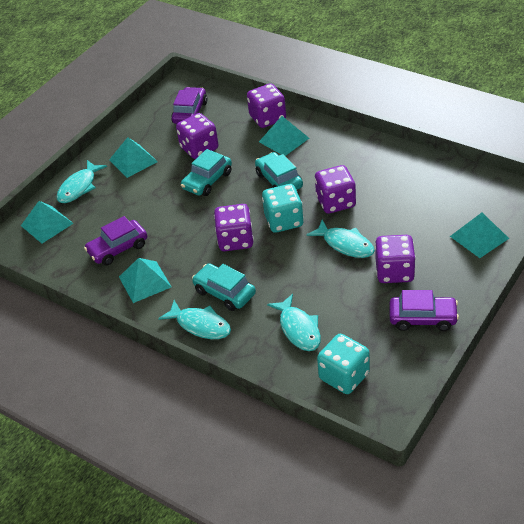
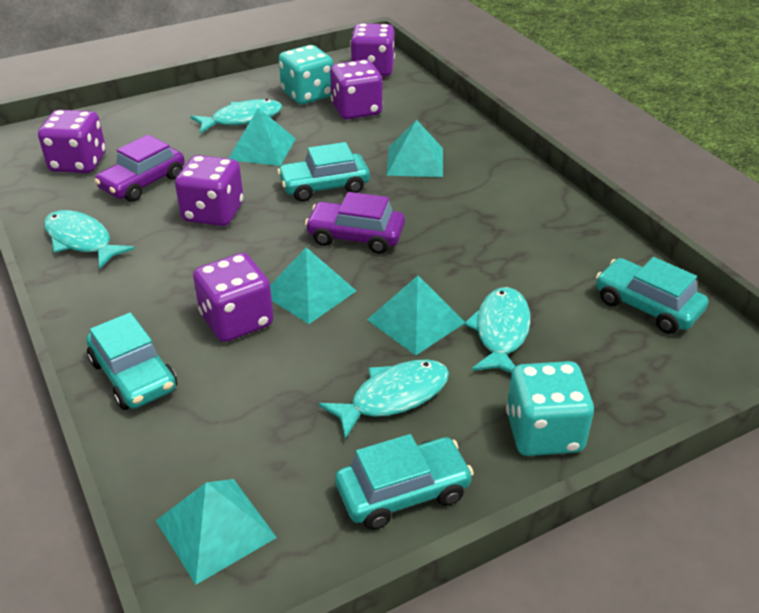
purple car: 3 -> 2
turquoise car: 3 -> 4

